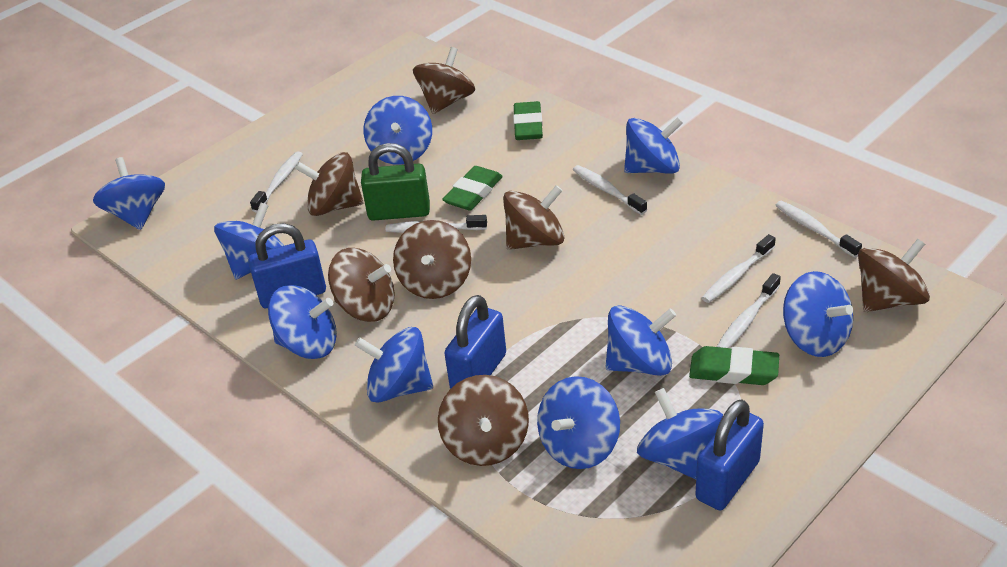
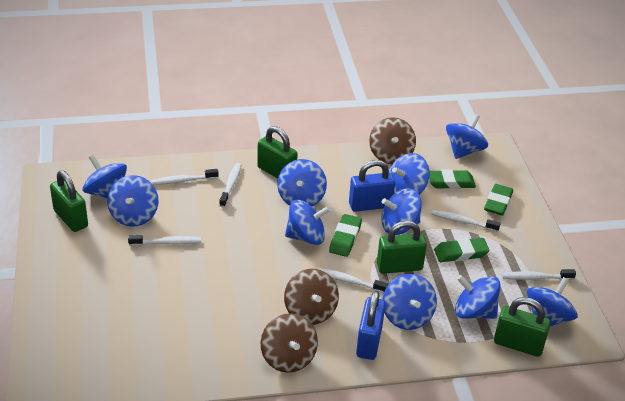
blue padlock: 3 -> 2
brown spinning top: 7 -> 3
green eraser: 3 -> 4
green padlock: 1 -> 4

